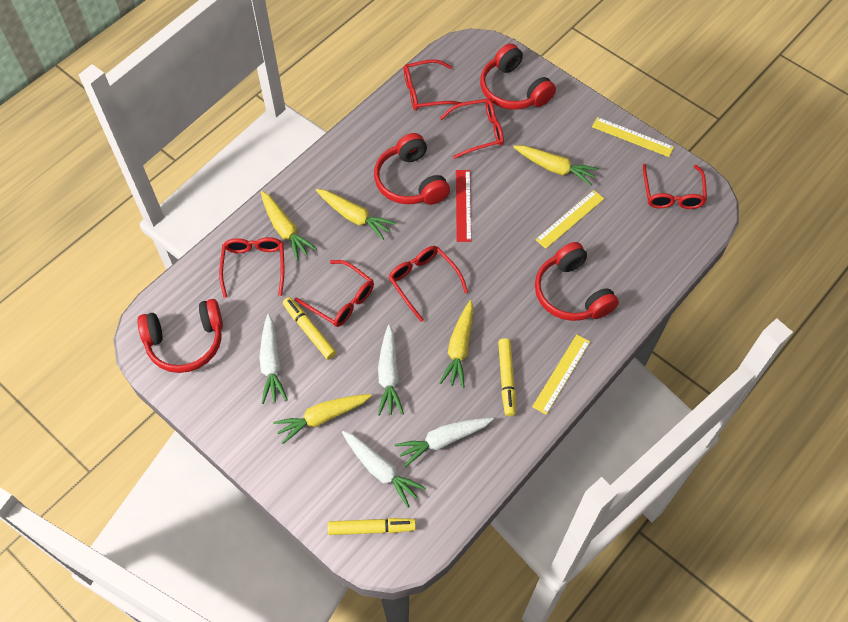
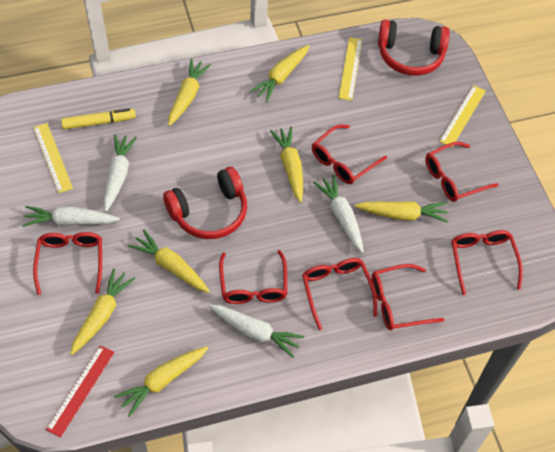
red glasses: 6 -> 7
red headphones: 4 -> 2
yellow carrot: 5 -> 7
yellow marker: 3 -> 1

